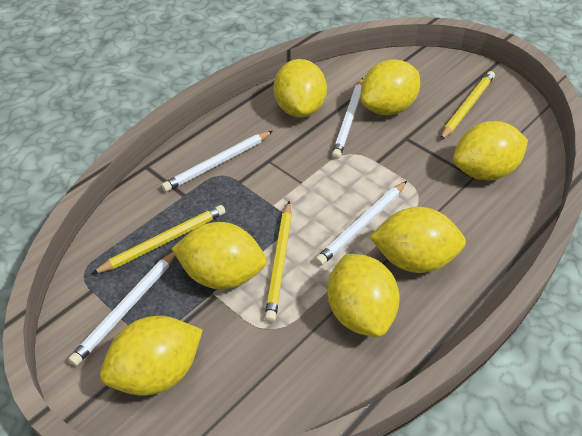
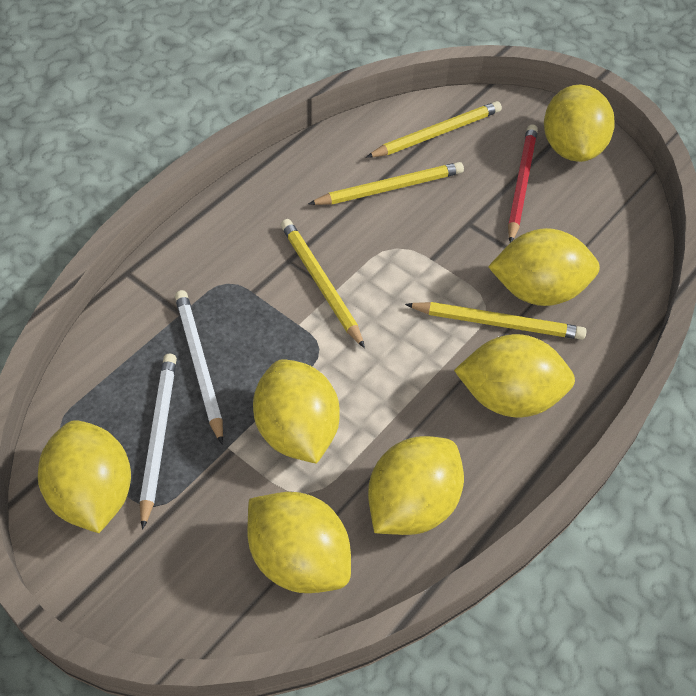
red pencil: 0 -> 1
white pencil: 4 -> 2
yellow pencil: 3 -> 4

